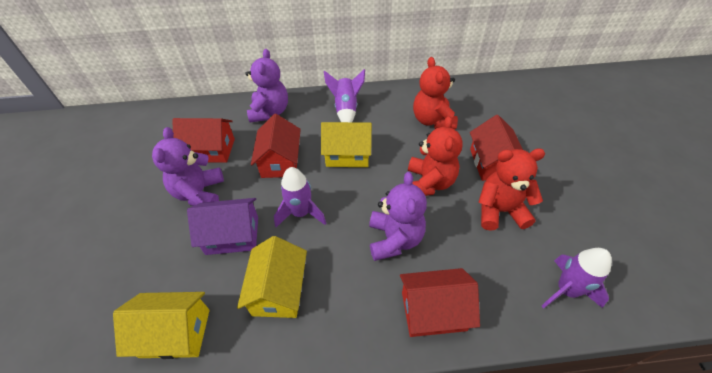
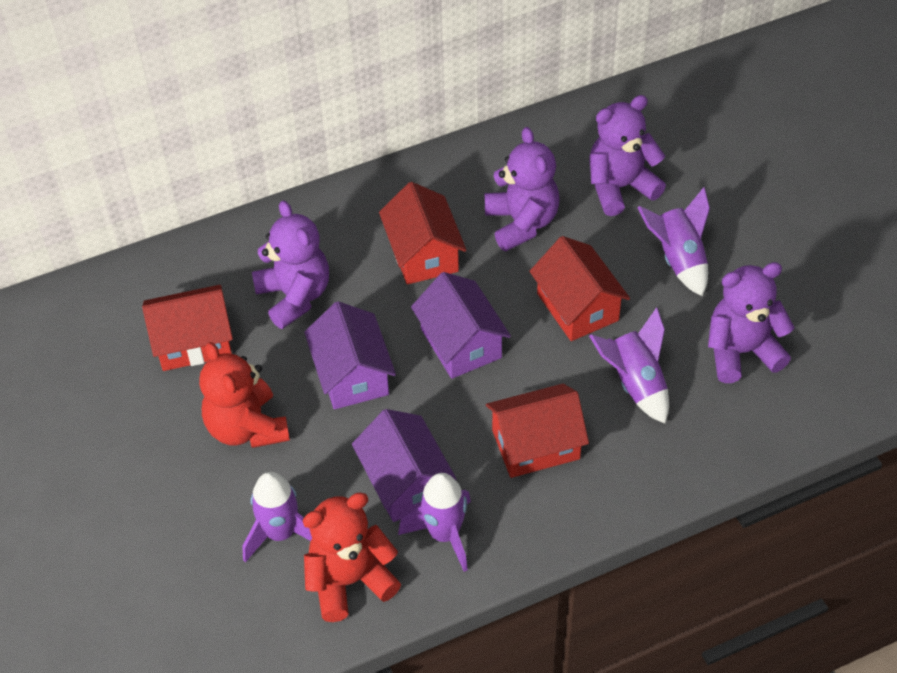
purple house: 1 -> 3
purple rocket: 3 -> 4
purple teddy bear: 3 -> 4
red teddy bear: 3 -> 2
yellow house: 3 -> 0

